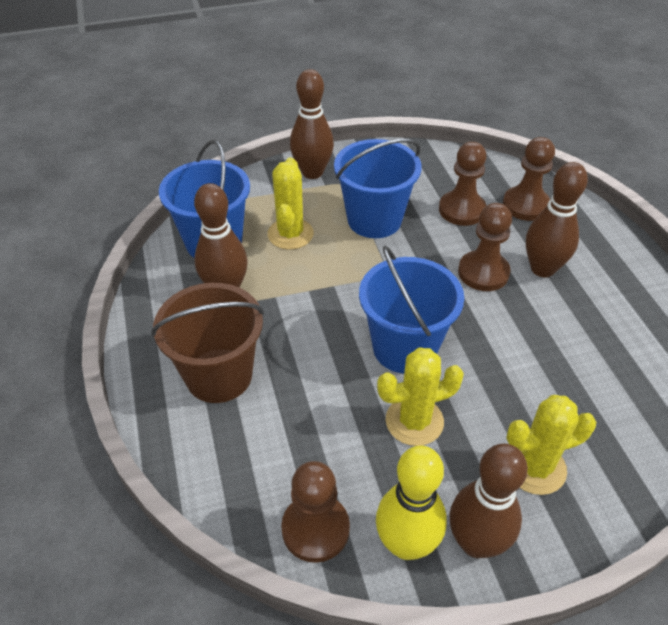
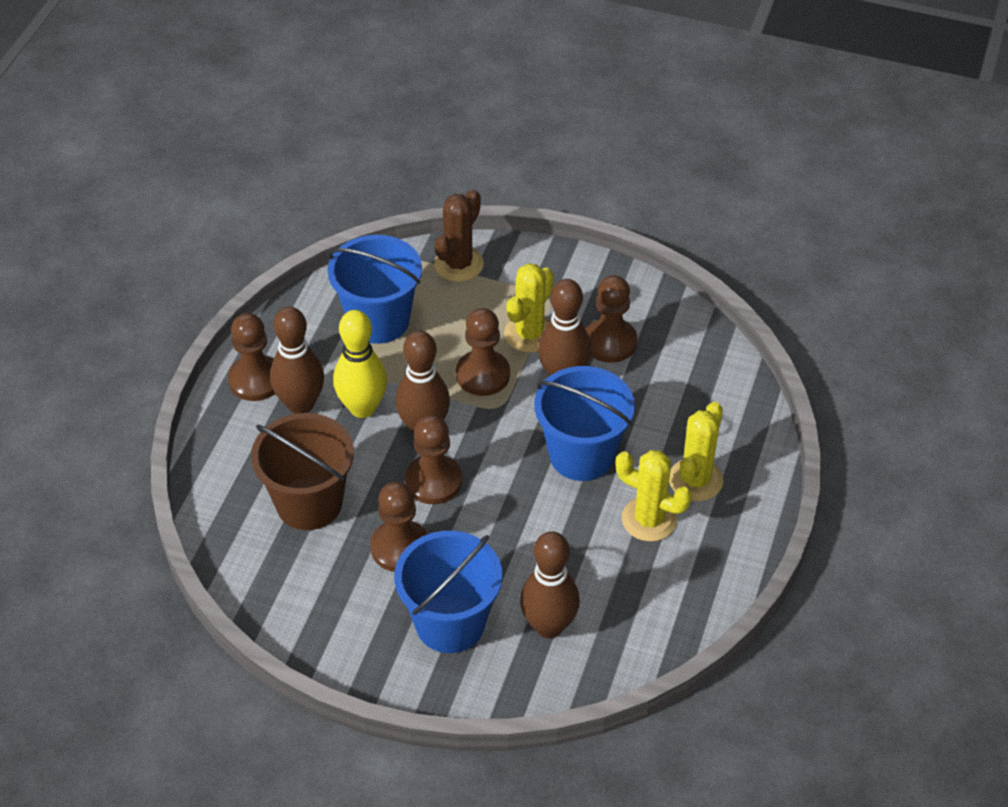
brown cactus: 0 -> 1
brown pawn: 4 -> 5

